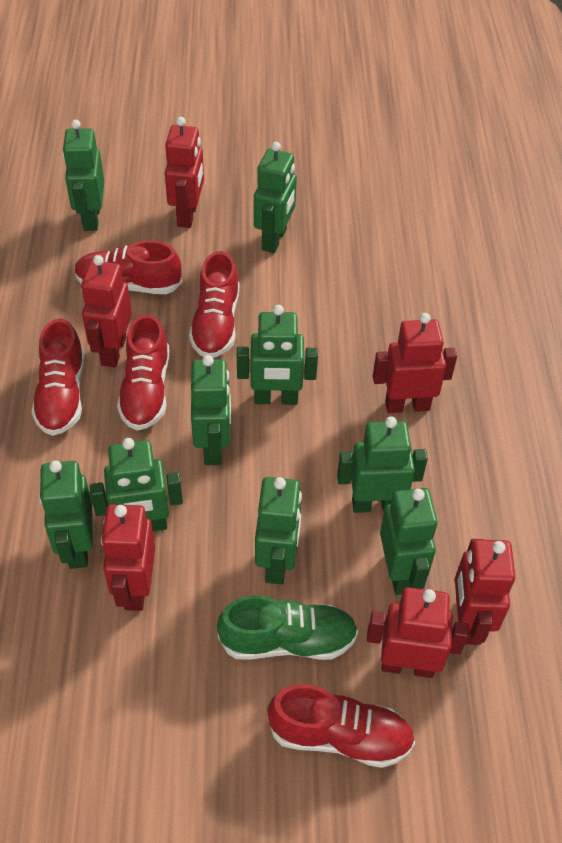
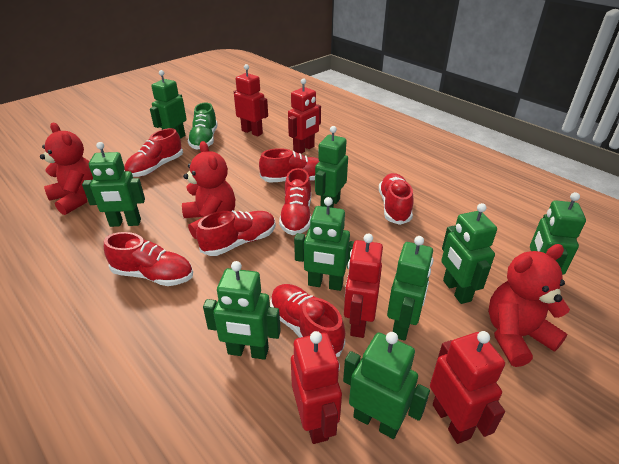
red robot: 6 -> 5
red shoe: 5 -> 7
red teddy bear: 0 -> 3

